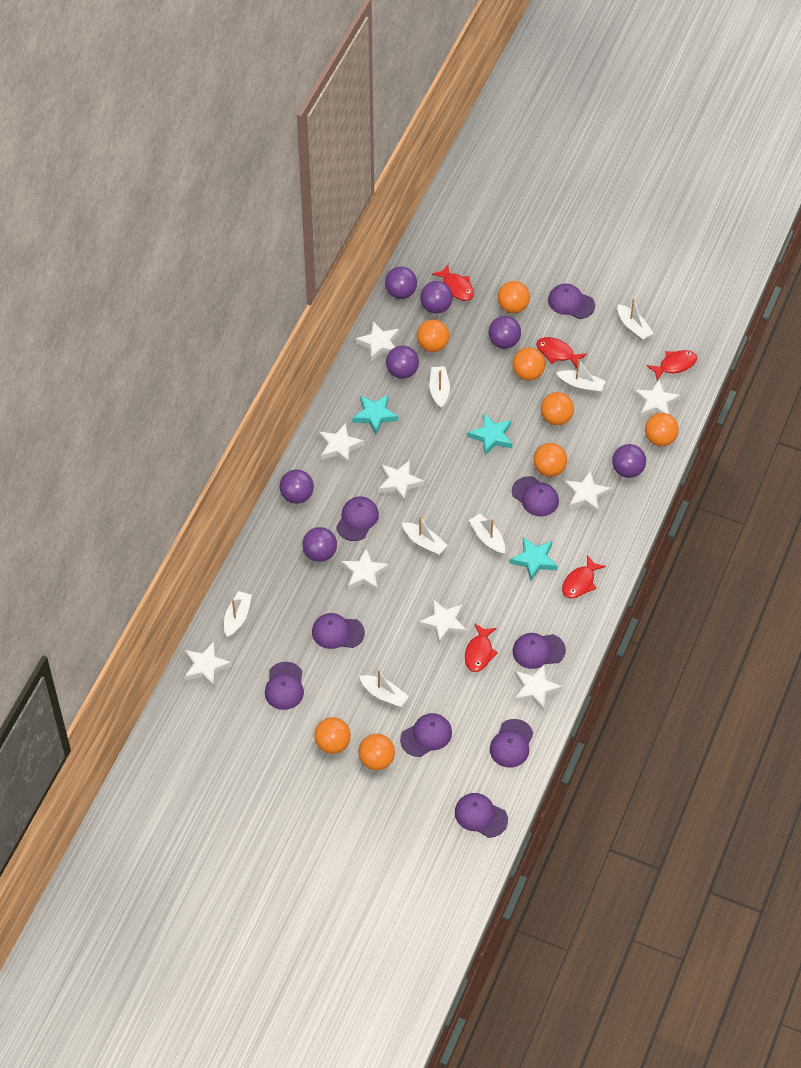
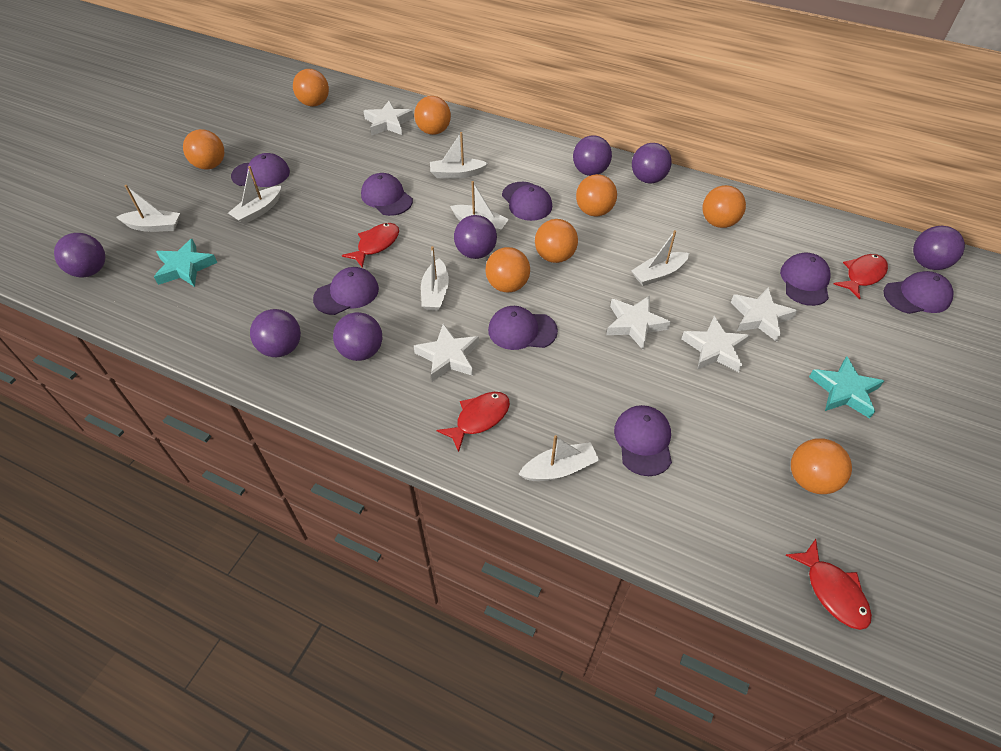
purple cap: 9 -> 8
red fish: 5 -> 4
turquoise star: 3 -> 2
white star: 9 -> 5

